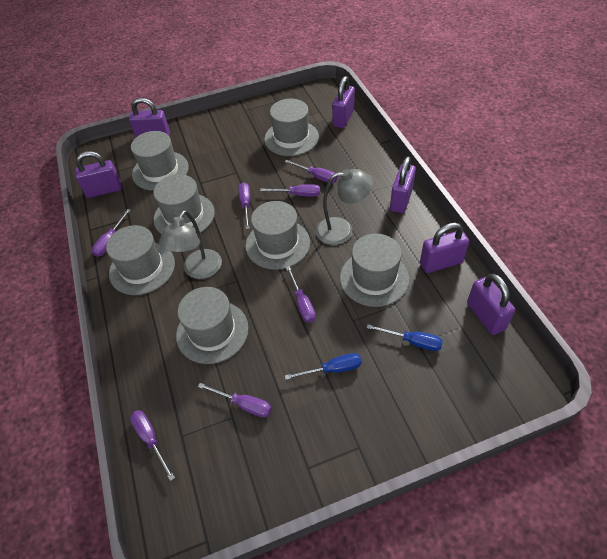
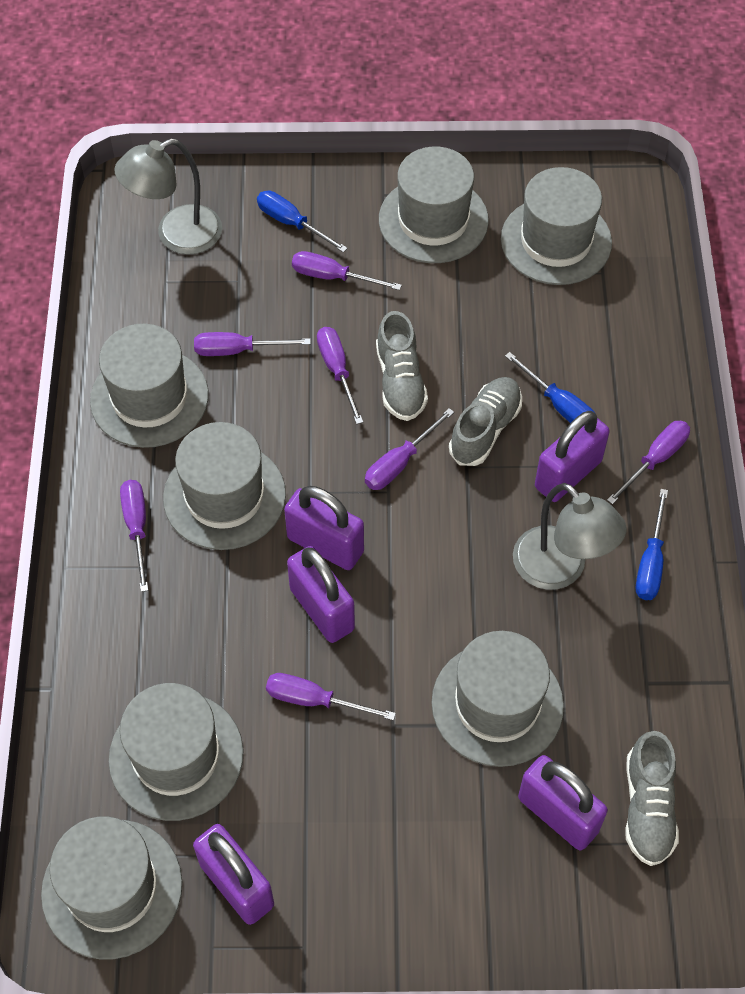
blue screwdriver: 2 -> 3
grey shoe: 0 -> 3
purple padlock: 6 -> 5

